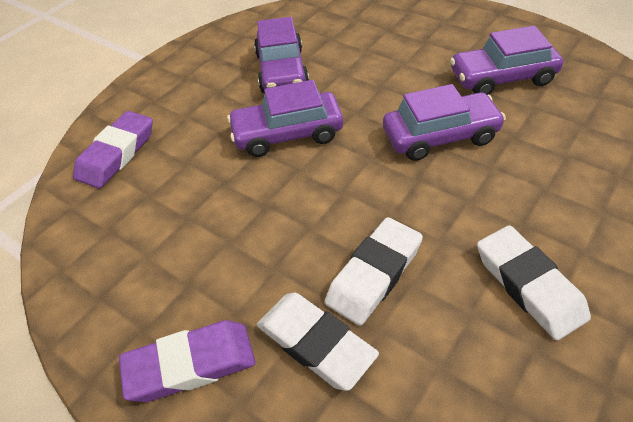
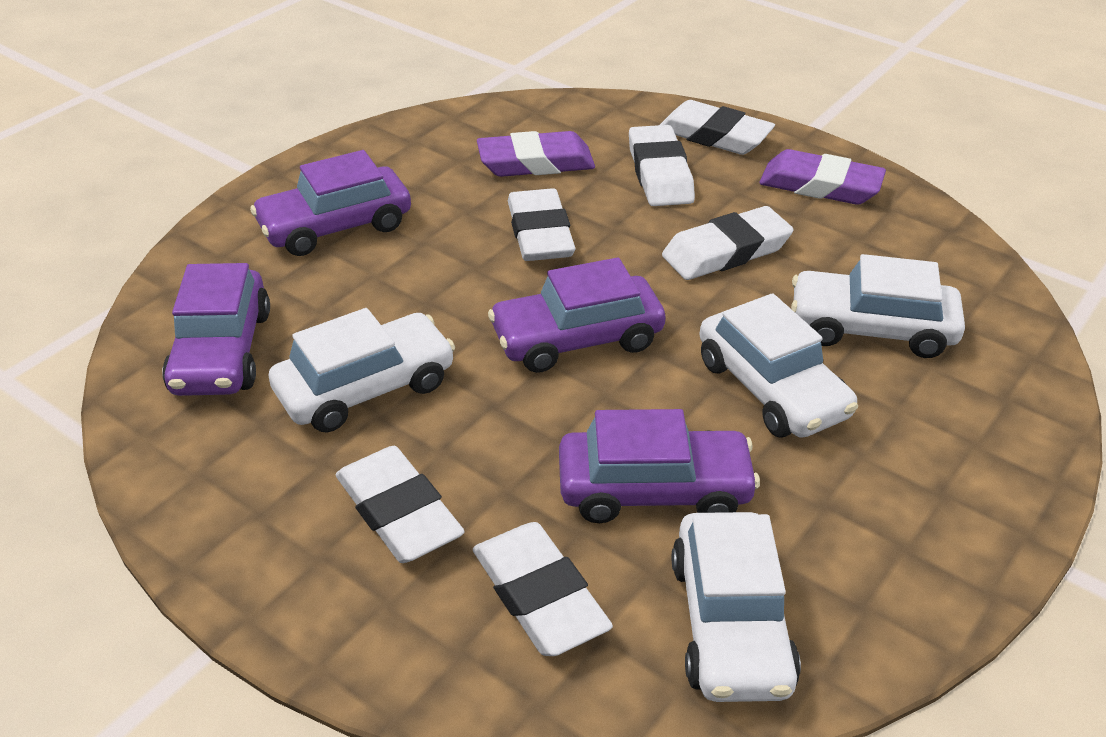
white car: 0 -> 4
white eraser: 3 -> 6

